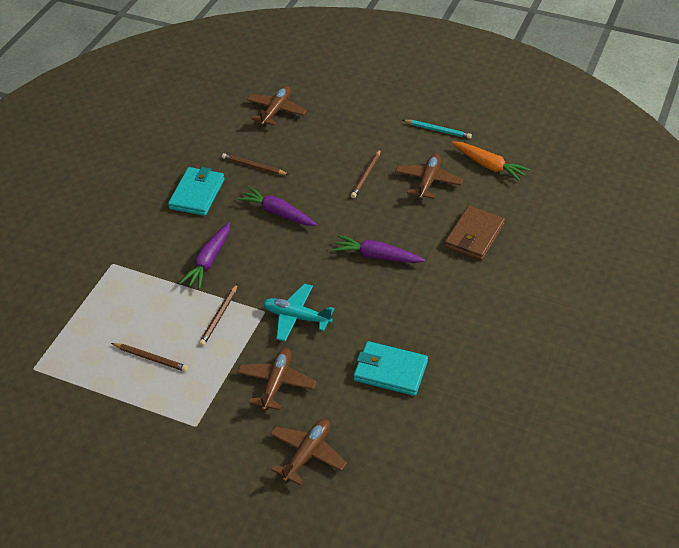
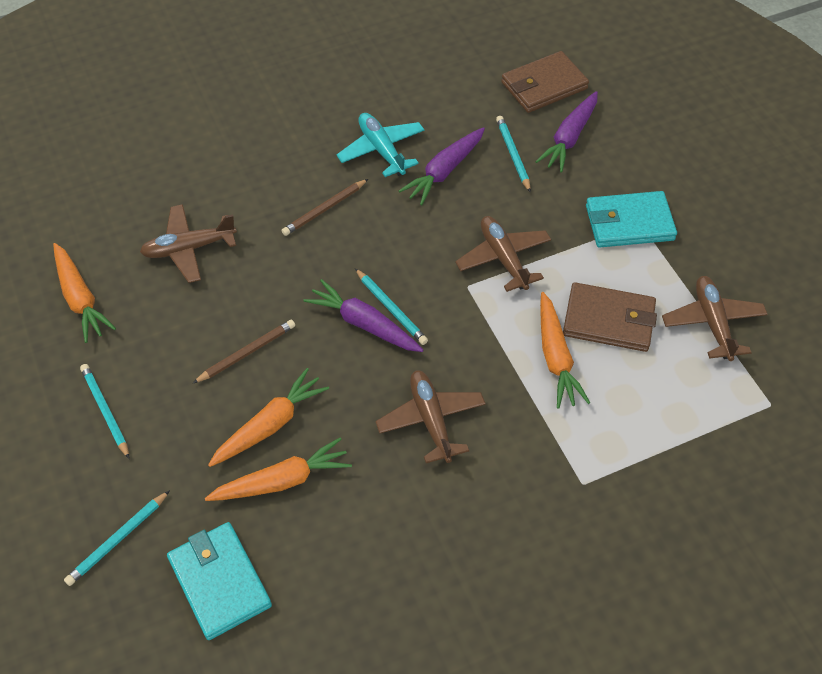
brown pencil: 4 -> 2
brown wallet: 1 -> 2
orange carrot: 1 -> 4
turquoise pencil: 1 -> 4

